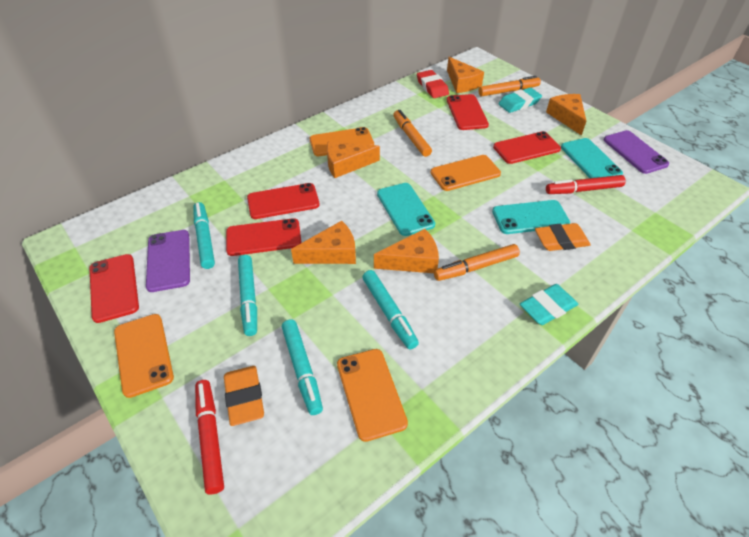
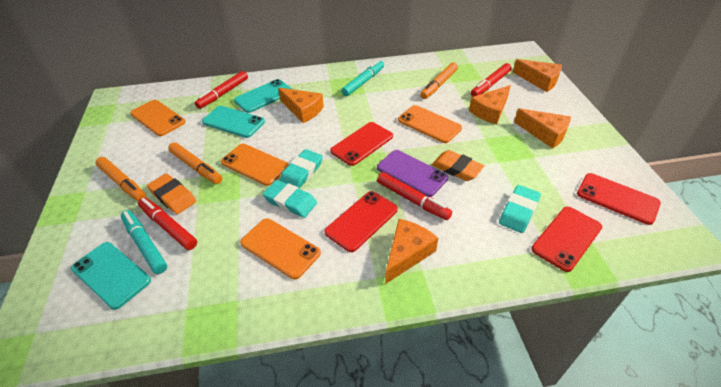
purple phone: 2 -> 1
red eraser: 1 -> 0
red marker: 2 -> 4
red phone: 5 -> 4
turquoise eraser: 2 -> 3
turquoise marker: 4 -> 2

